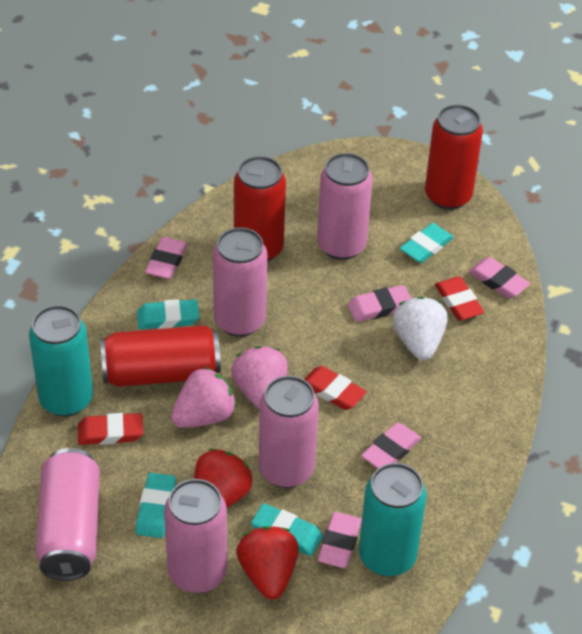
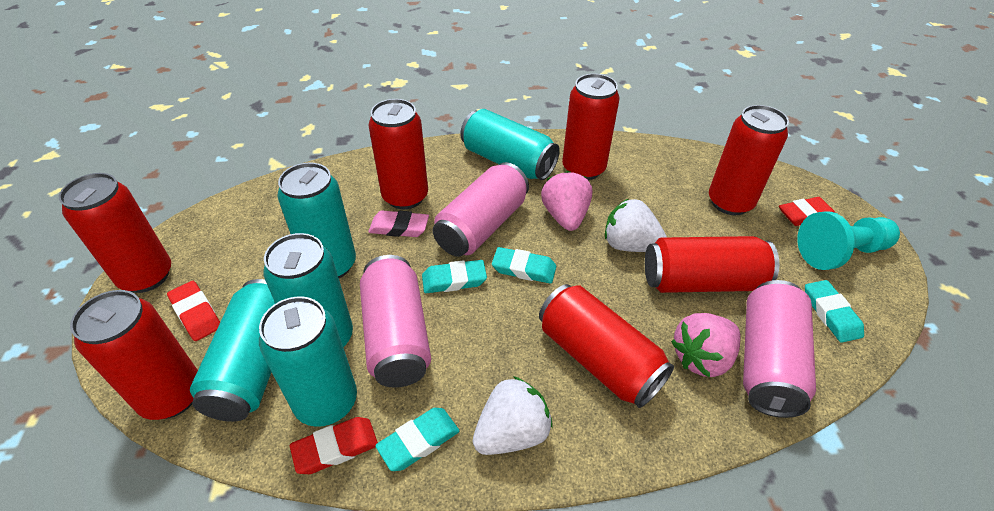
pink can: 5 -> 3
pink eraser: 5 -> 1
red can: 3 -> 7
red strawberry: 2 -> 0
turquoise can: 2 -> 5
turquoise pawn: 0 -> 1
white strawberry: 1 -> 2

